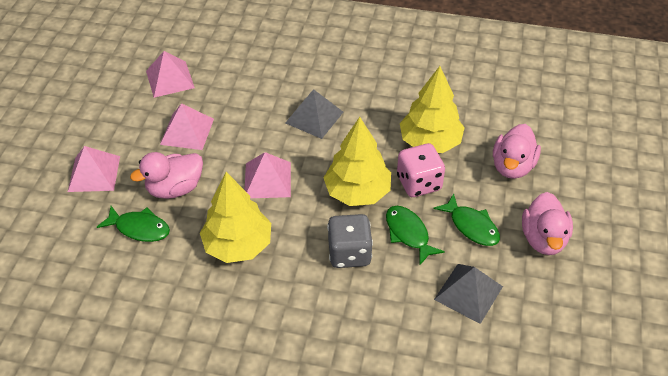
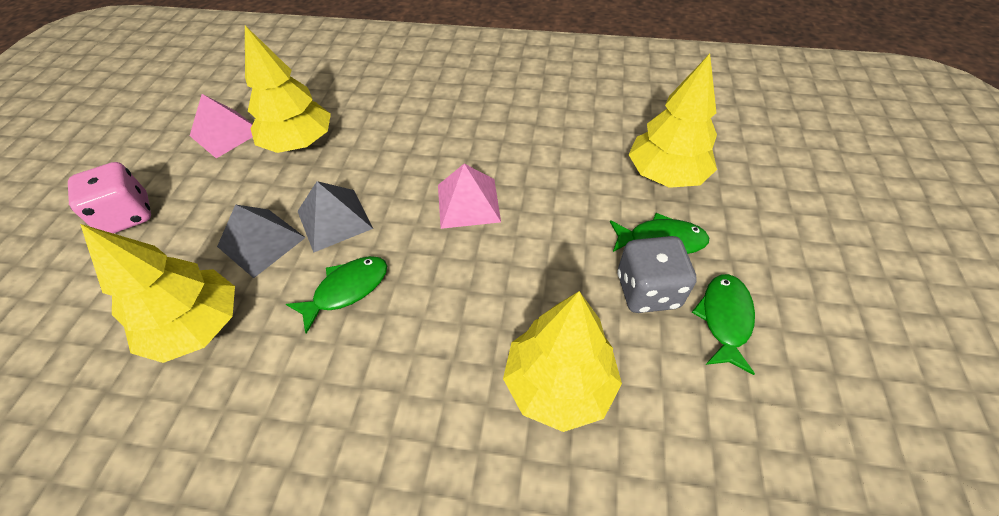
pink duck: 3 -> 0
pink pyramid: 4 -> 2
yellow tree: 3 -> 4

